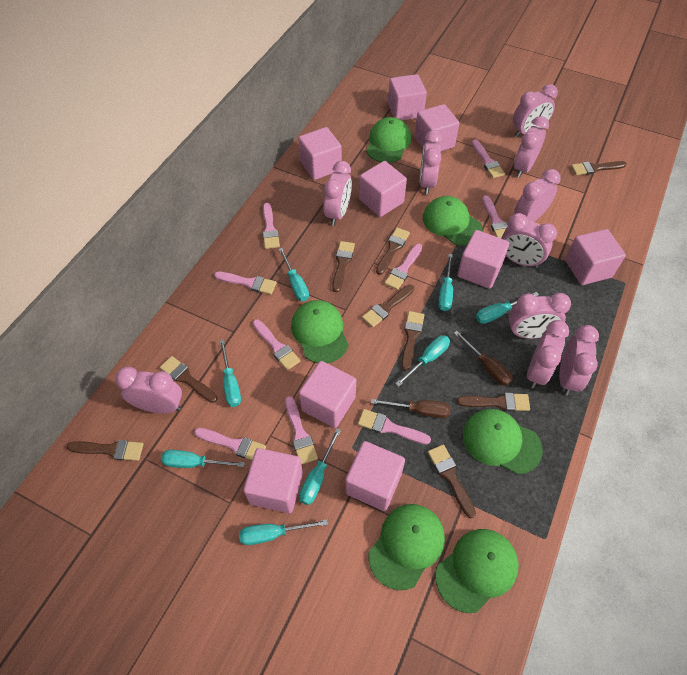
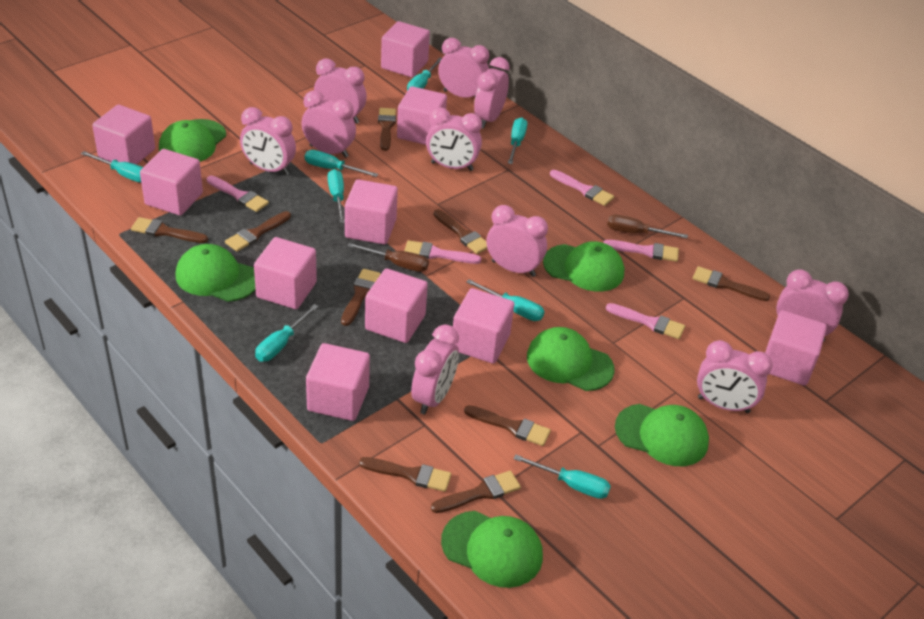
pink brush: 9 -> 5
pink cube: 9 -> 10

